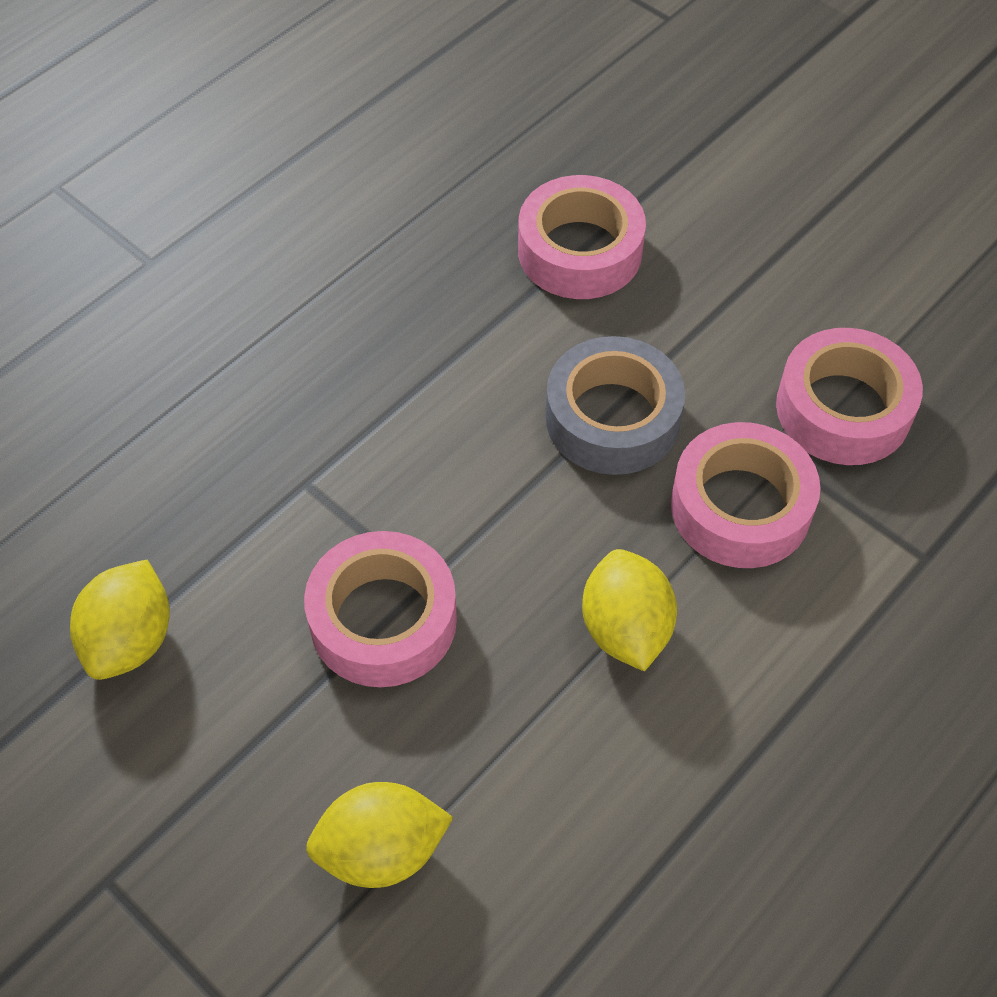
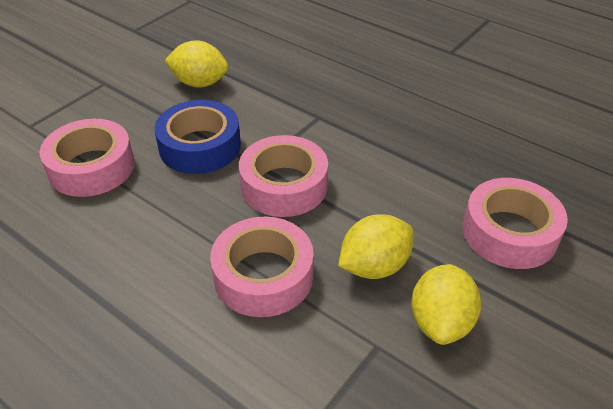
blue tape: 0 -> 1
grey tape: 1 -> 0

